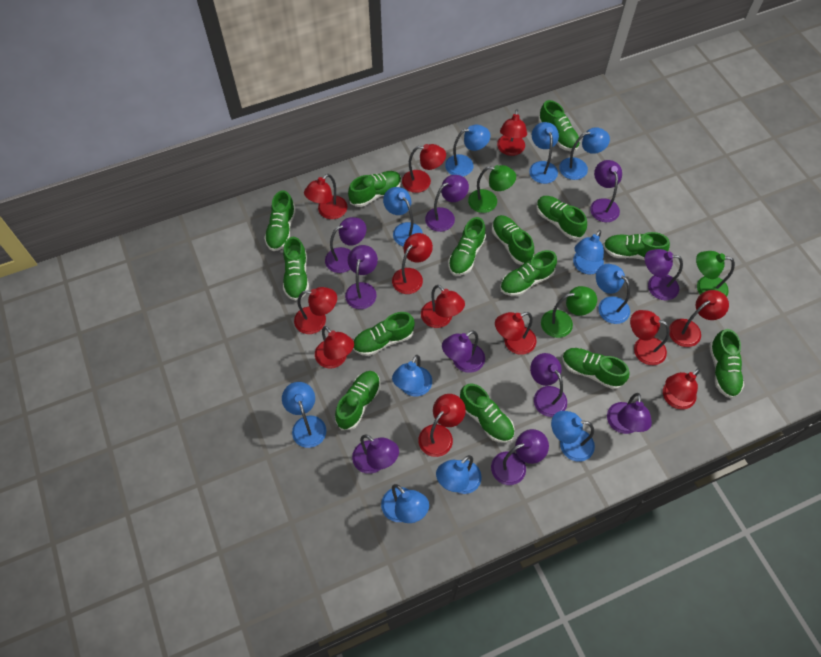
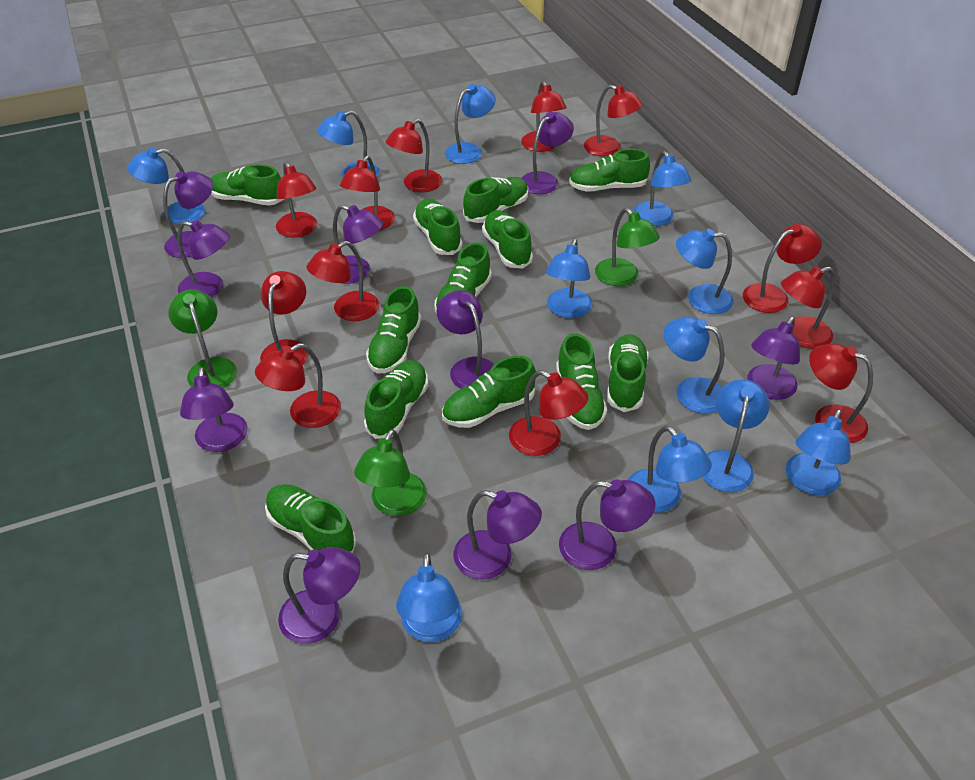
green shoe: 14 -> 12

